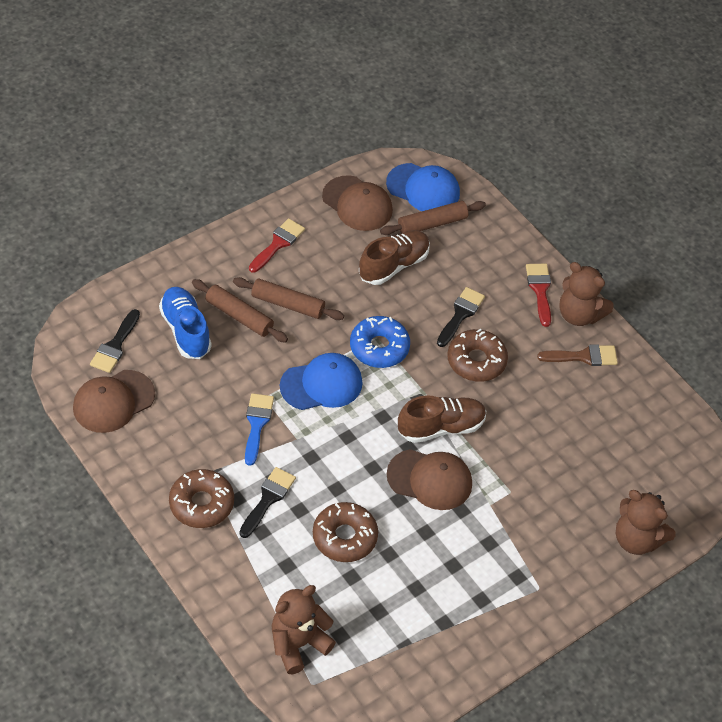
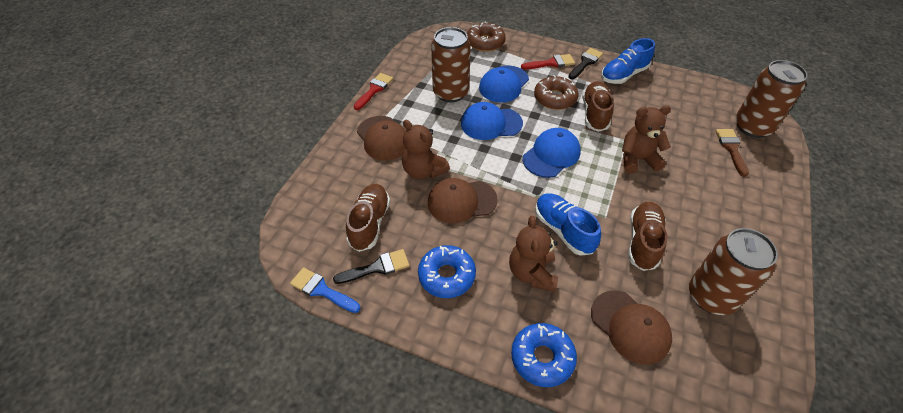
black brush: 3 -> 2
blue cap: 2 -> 3
blue donut: 1 -> 2
blue shoe: 1 -> 2
brown can: 0 -> 3
brown donut: 3 -> 2
brown rolling pin: 3 -> 0
brown shoe: 2 -> 3

